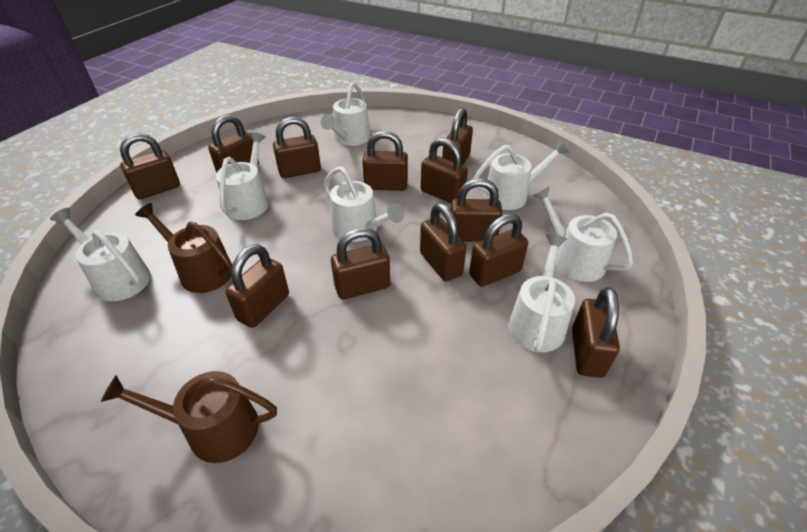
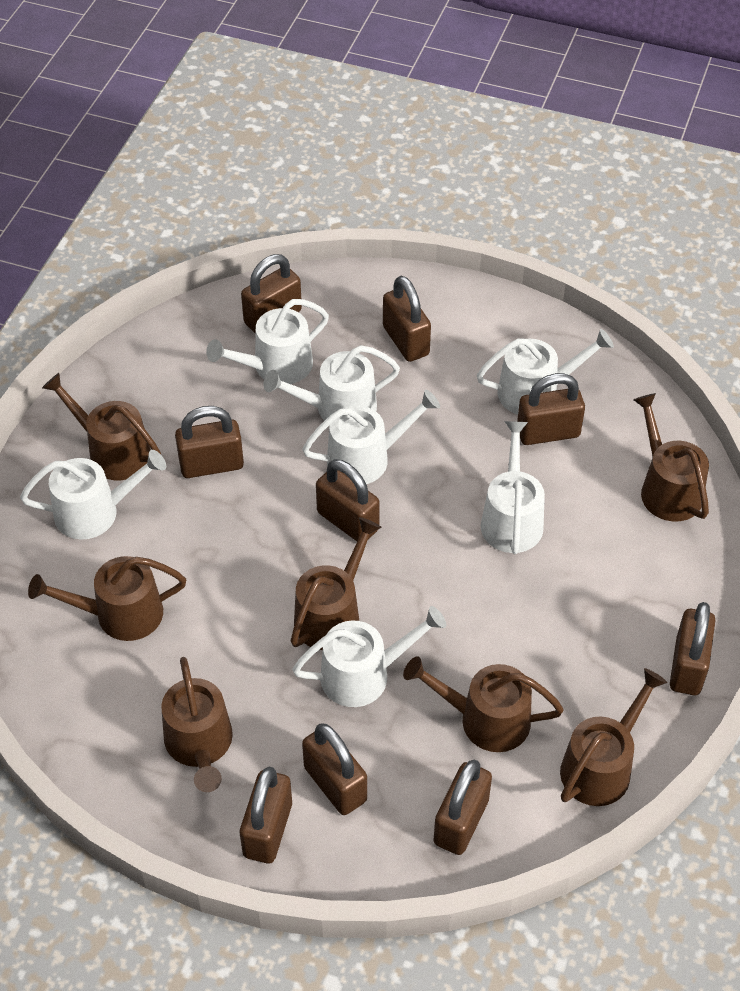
brown padlock: 12 -> 9
brown watering can: 2 -> 7

